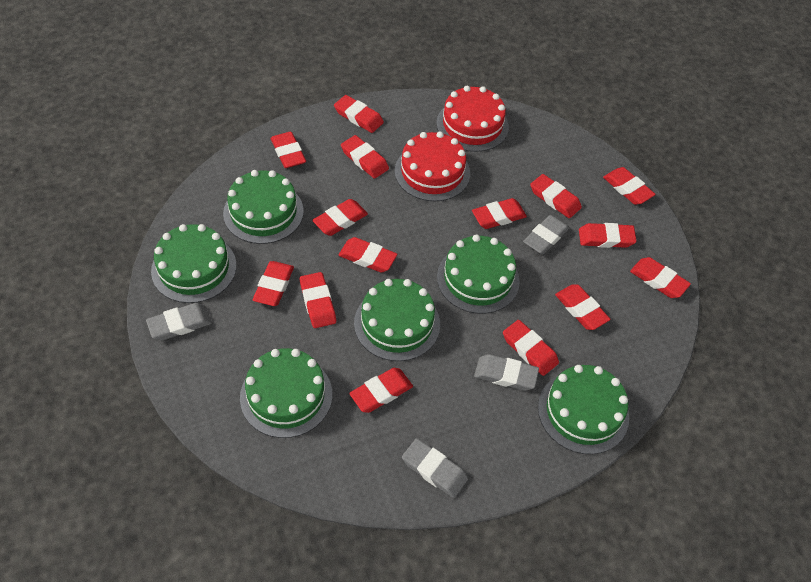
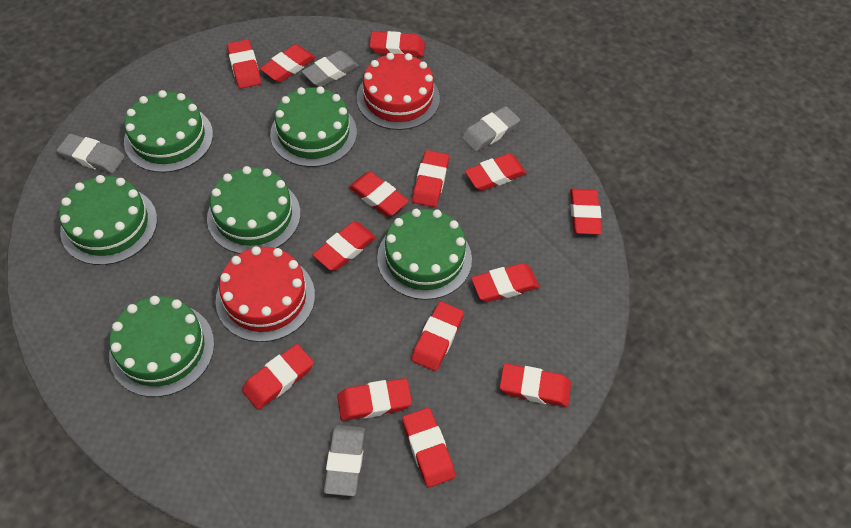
red eraser: 15 -> 14

